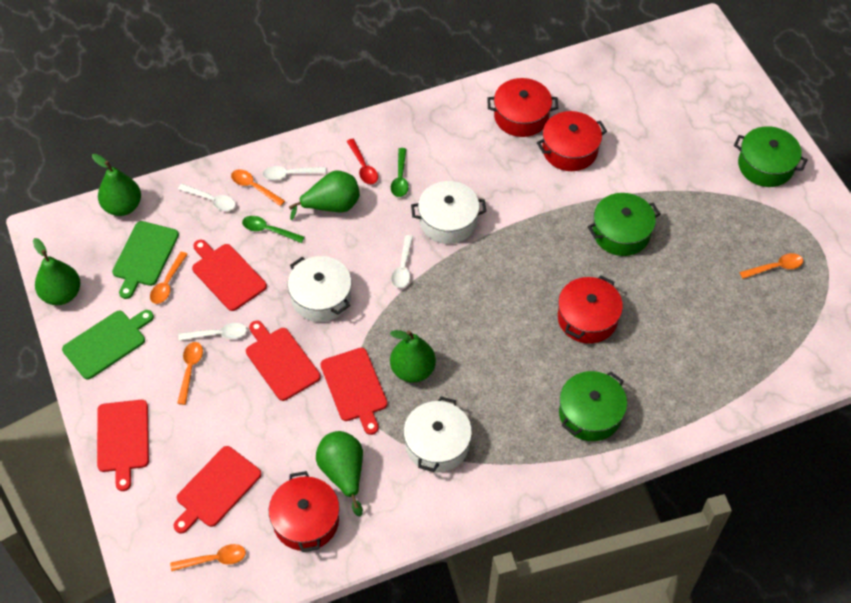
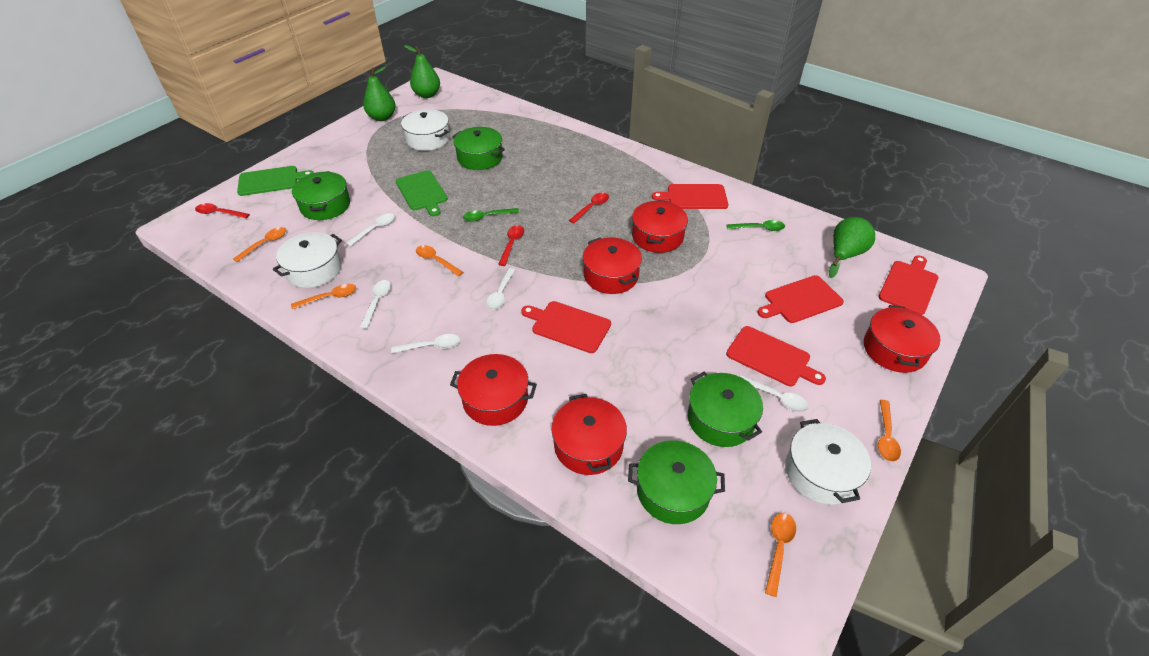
green pear: 5 -> 3
green pot: 3 -> 4
red pot: 4 -> 5
red spoon: 1 -> 3
white spoon: 4 -> 5

